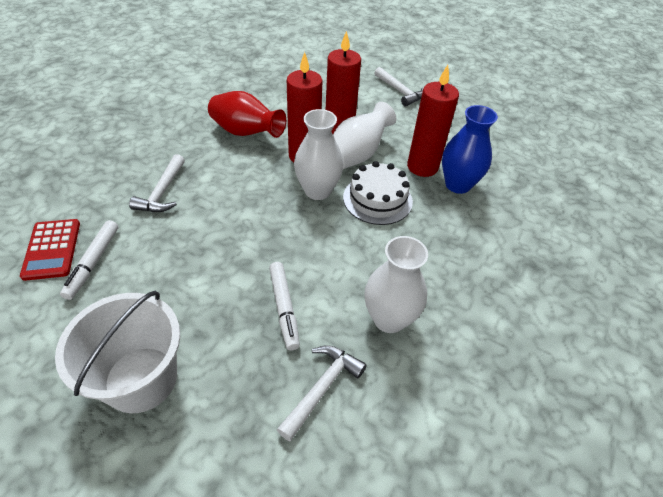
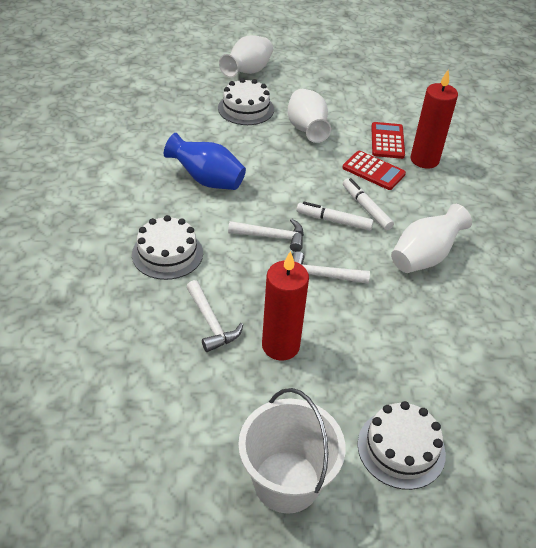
red calculator: 1 -> 2
red candle: 3 -> 2
red vase: 1 -> 0
white cake: 1 -> 3

